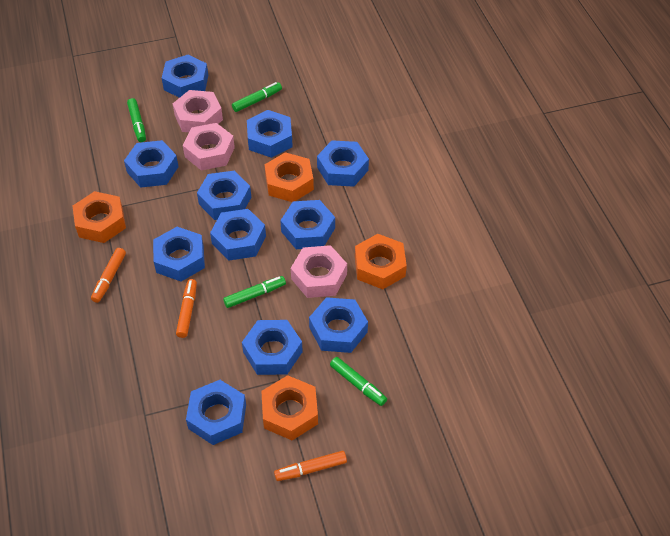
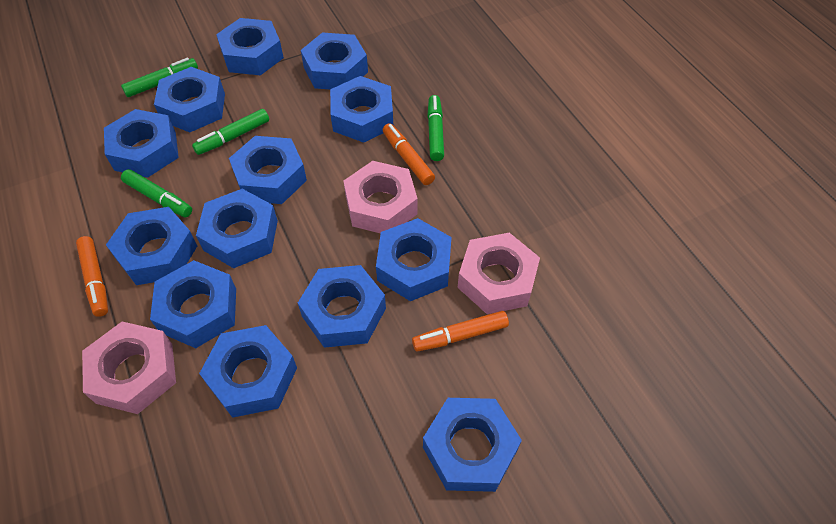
blue nut: 11 -> 13
orange nut: 4 -> 0

